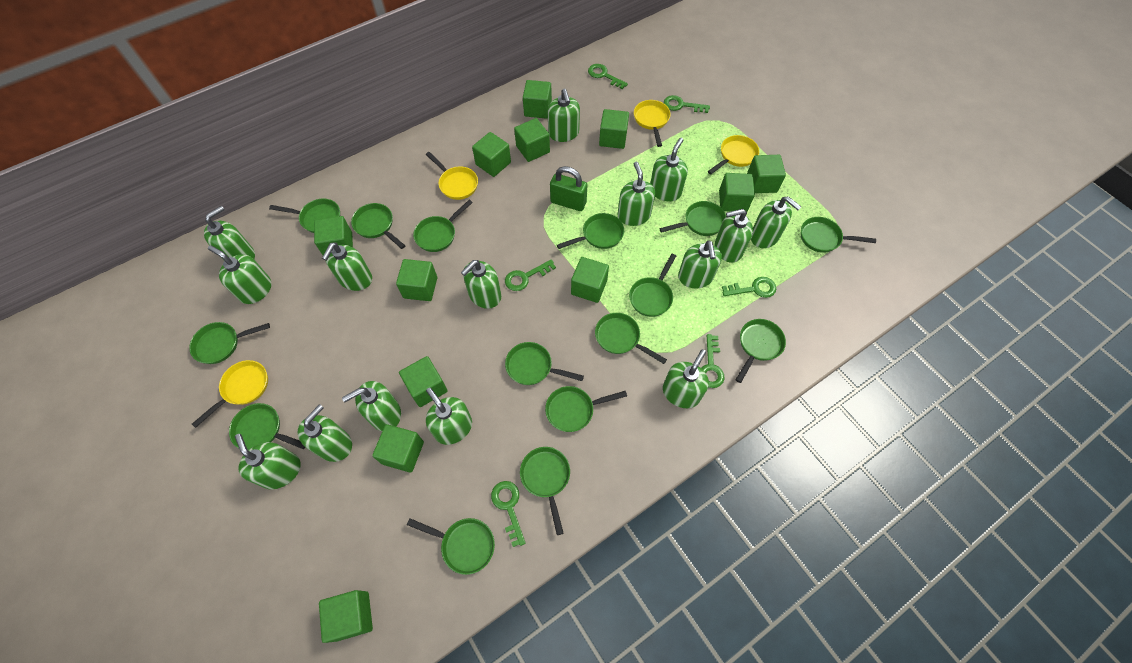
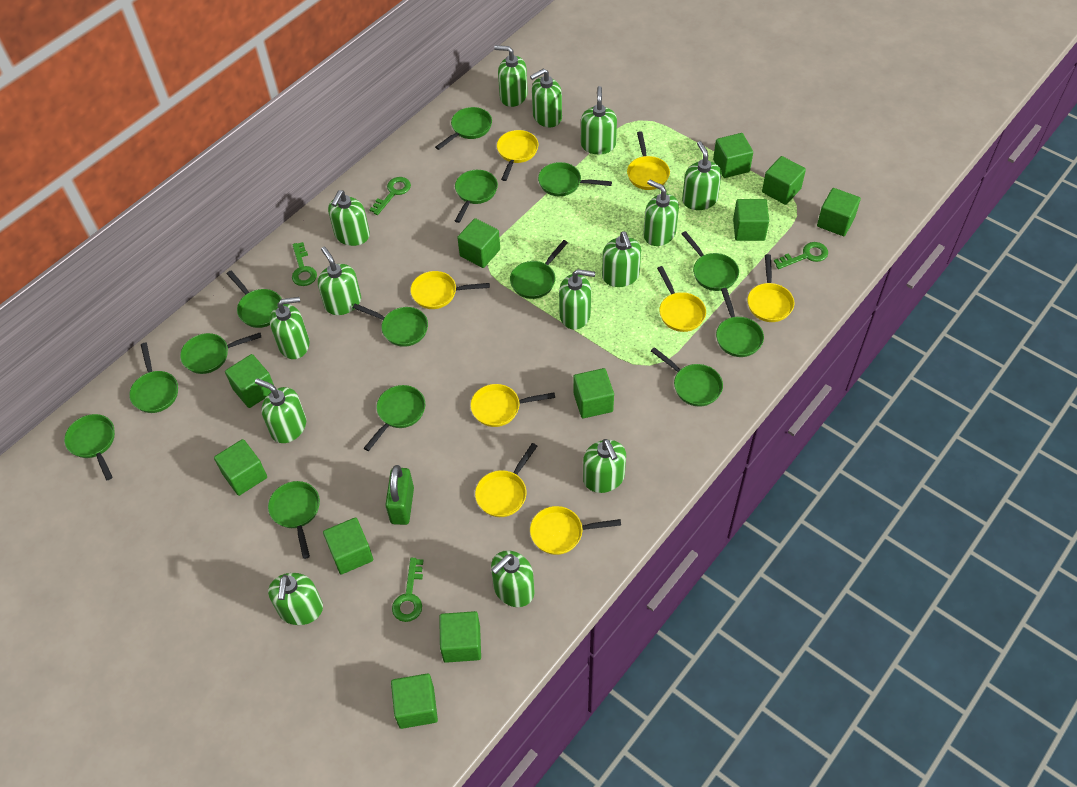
green cube: 12 -> 11
green key: 6 -> 4
green pan: 15 -> 14
green soap dispenser: 15 -> 14
yellow pan: 4 -> 8

